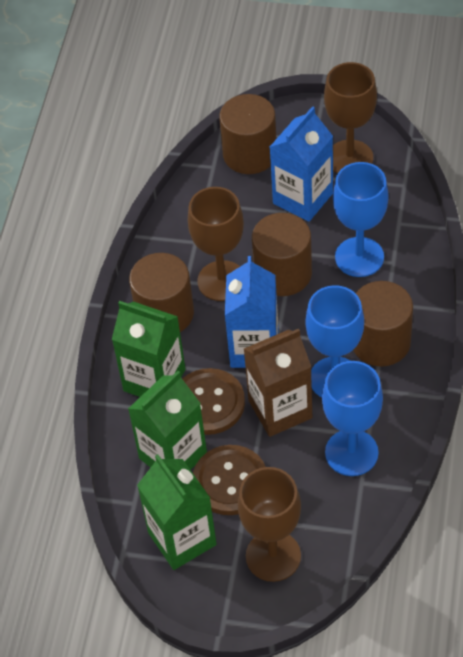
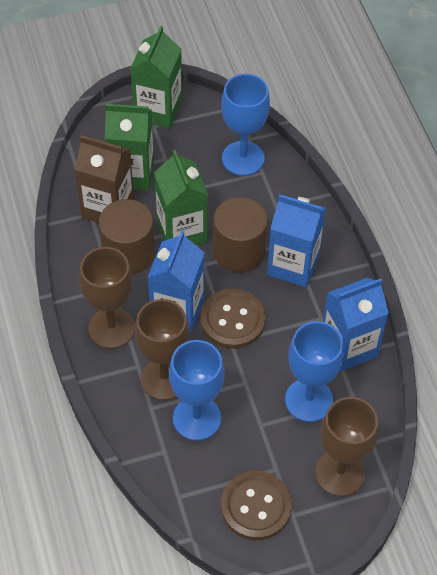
blue carton: 2 -> 3
brown cylinder: 4 -> 2

